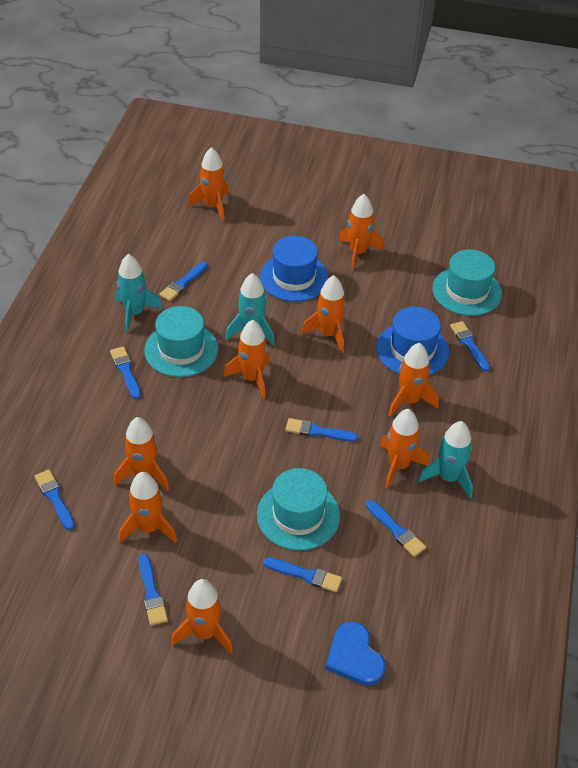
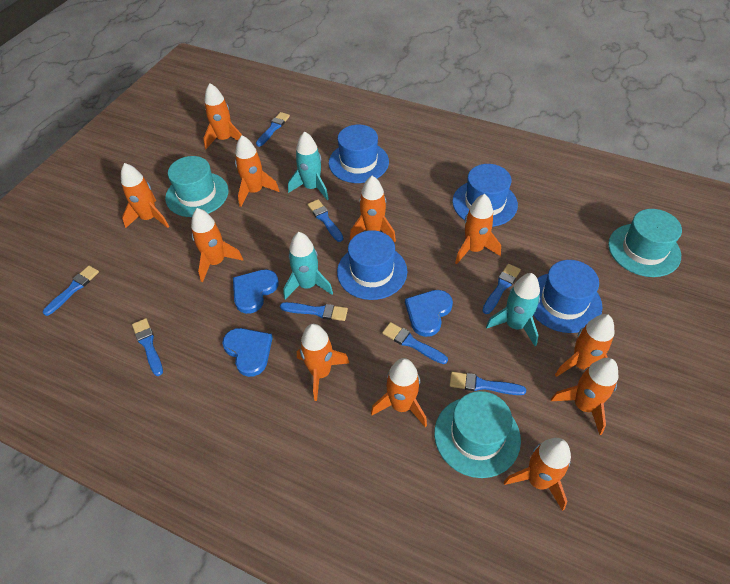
blue hat: 2 -> 4
blue heart: 1 -> 3
orange rocket: 9 -> 11

